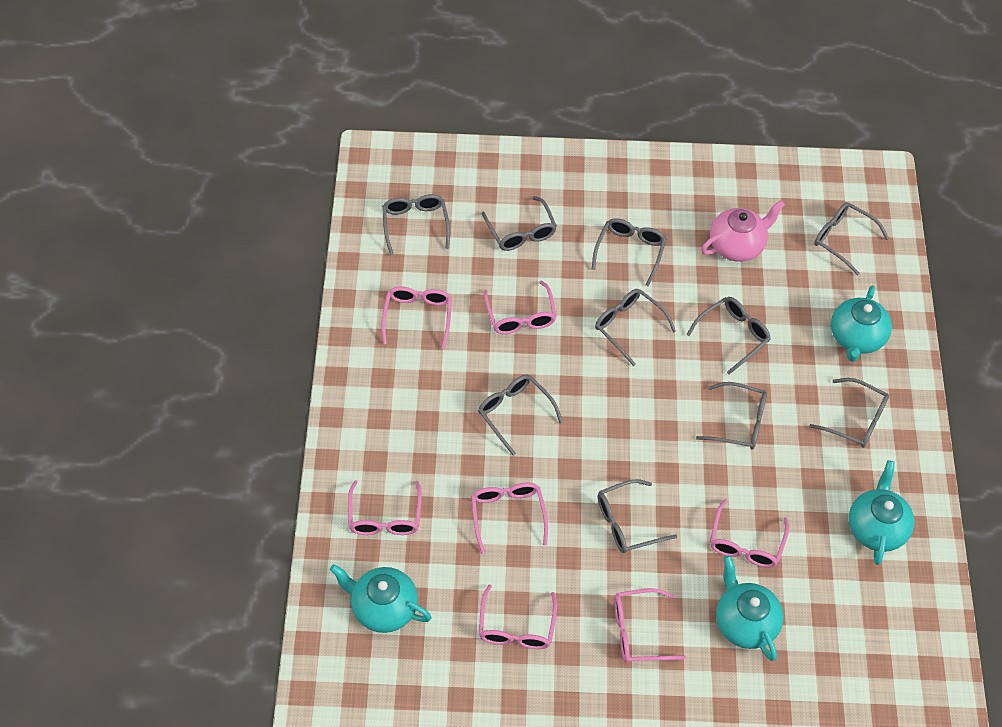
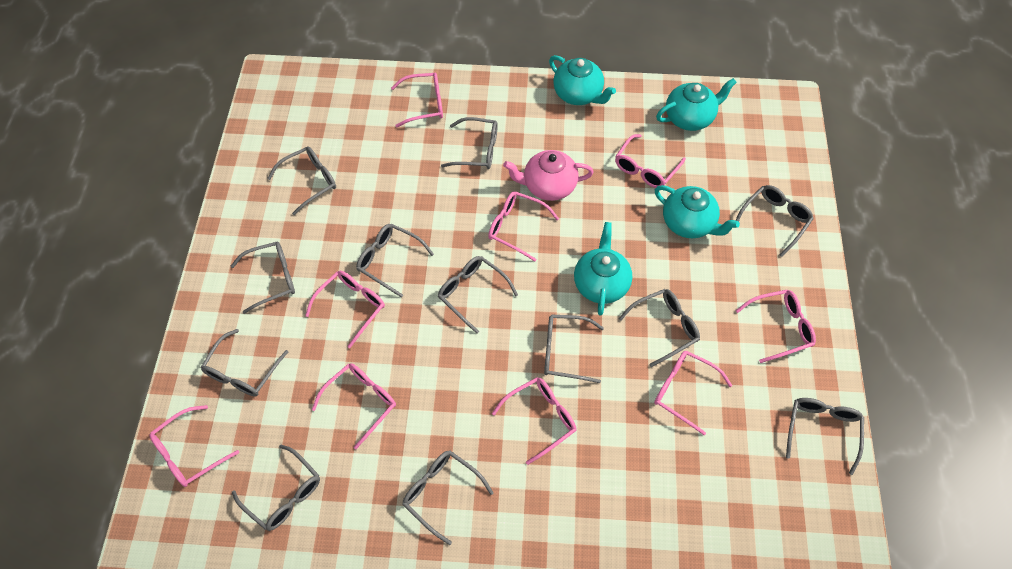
grey glasses: 10 -> 12
pink glasses: 7 -> 9

